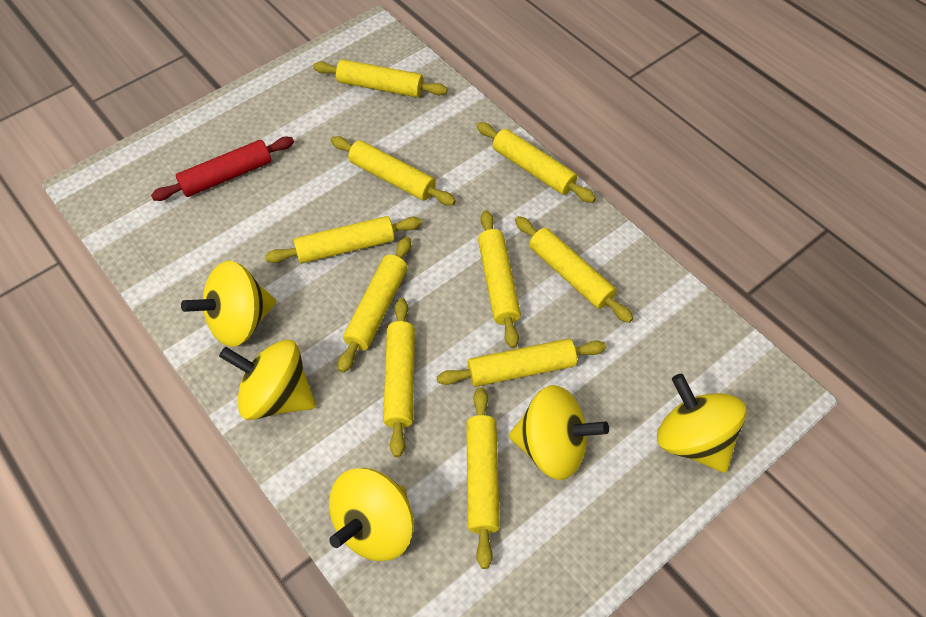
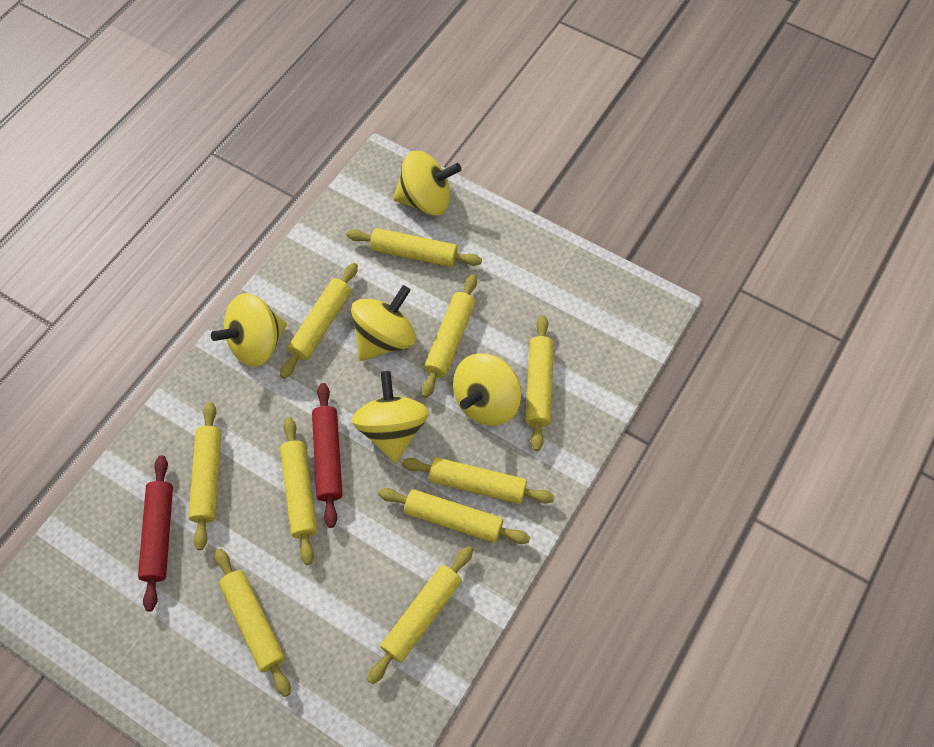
red rolling pin: 1 -> 2

